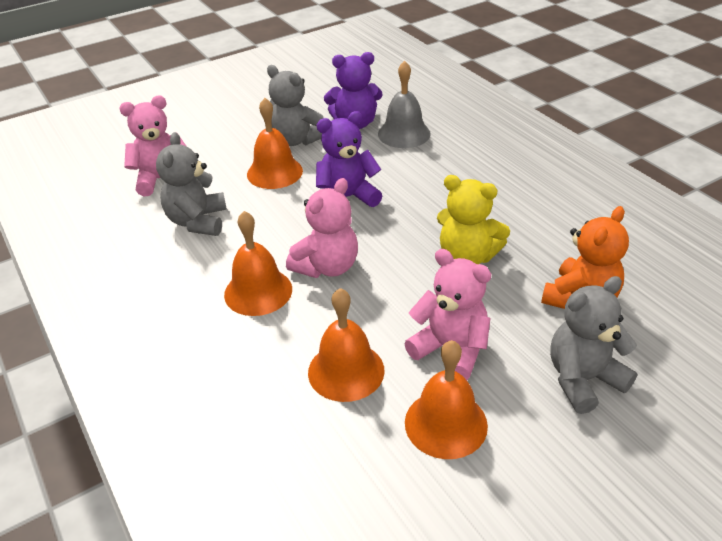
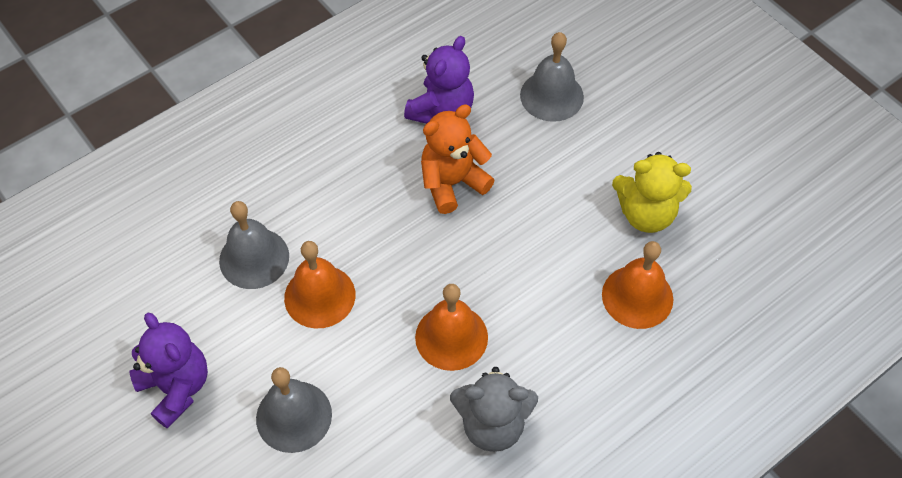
grey bell: 1 -> 3
grey teddy bear: 3 -> 1
orange bell: 4 -> 3
pink teddy bear: 3 -> 0

